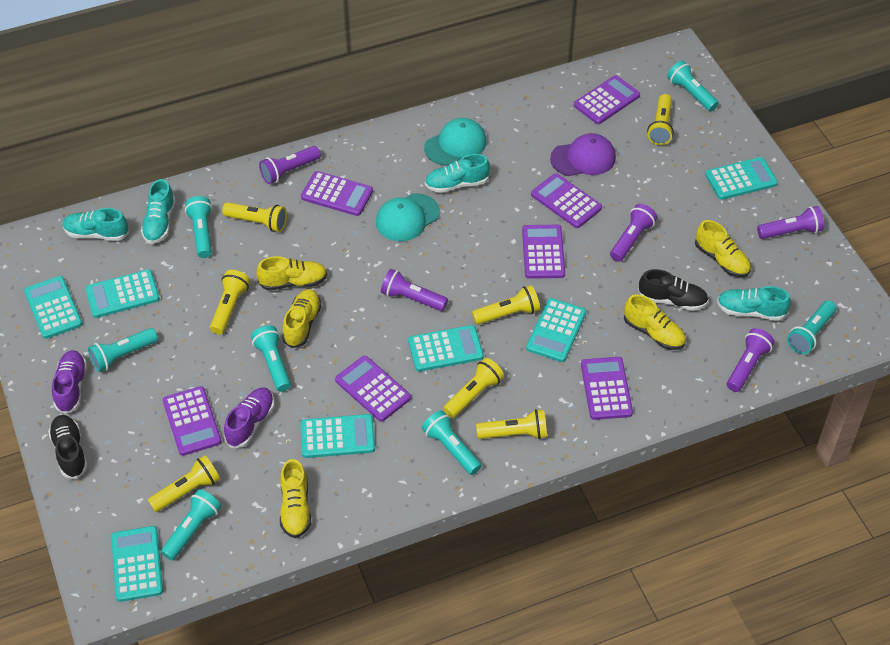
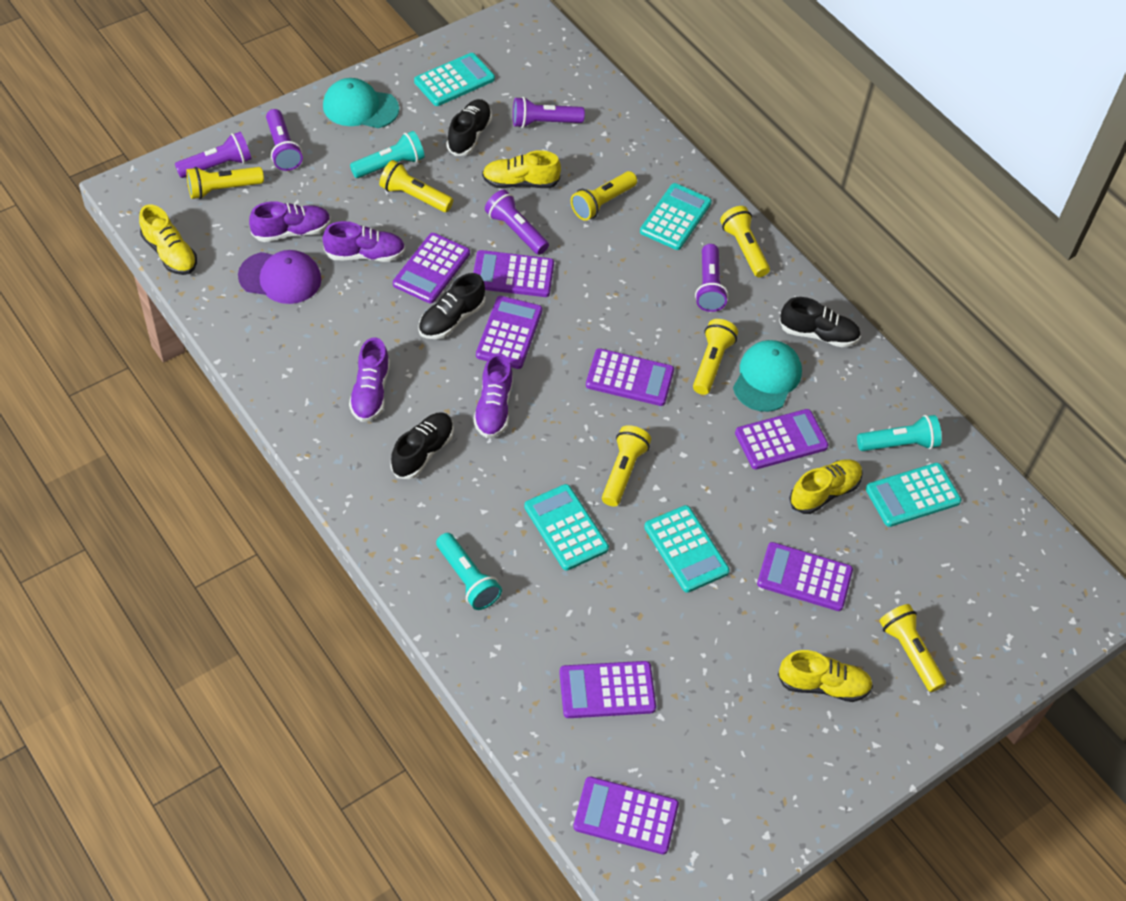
black shoe: 2 -> 4
purple calculator: 7 -> 8
purple shoe: 2 -> 4
turquoise calculator: 7 -> 5
turquoise flashlight: 7 -> 3
turquoise shoe: 4 -> 0
yellow shoe: 5 -> 4

